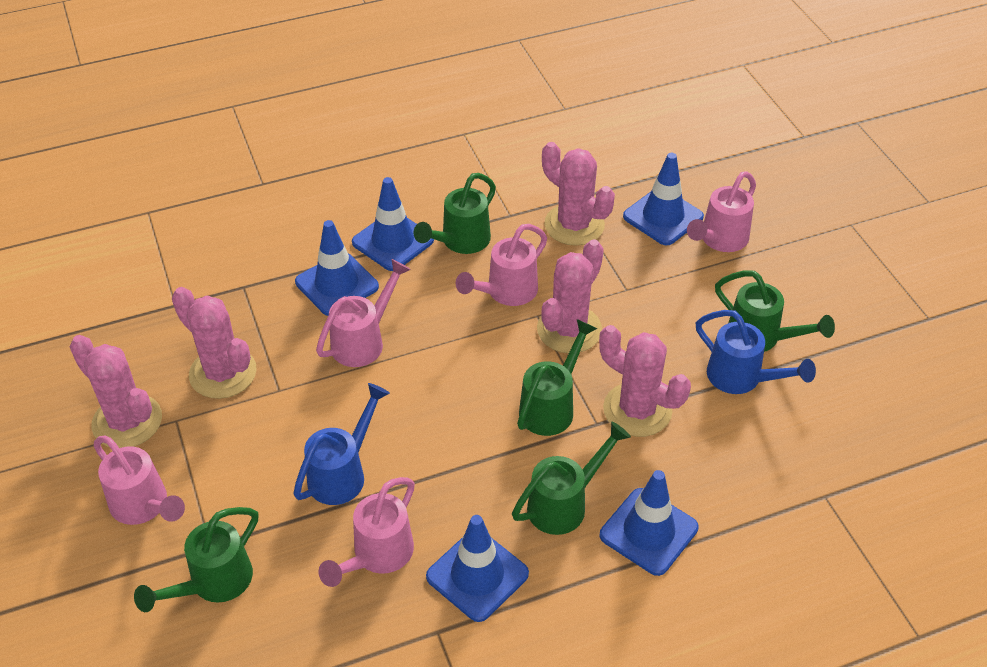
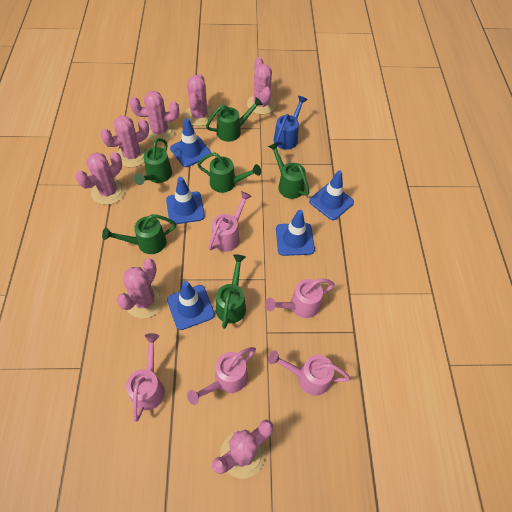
blue watering can: 2 -> 1
green watering can: 5 -> 6
pink cactus: 5 -> 7

